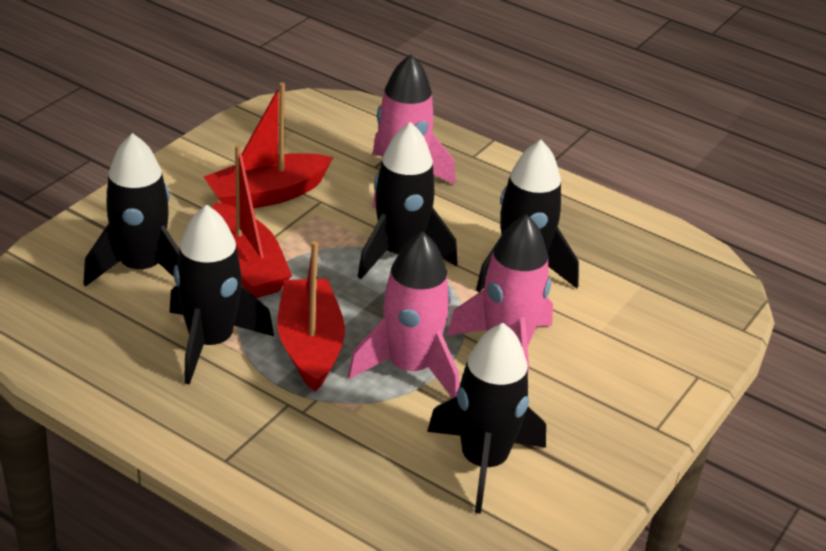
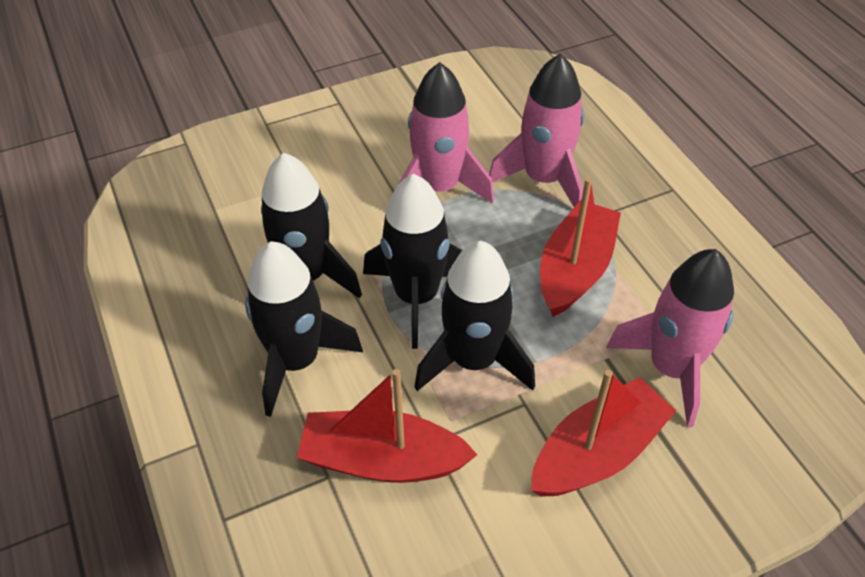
black rocket: 5 -> 4

